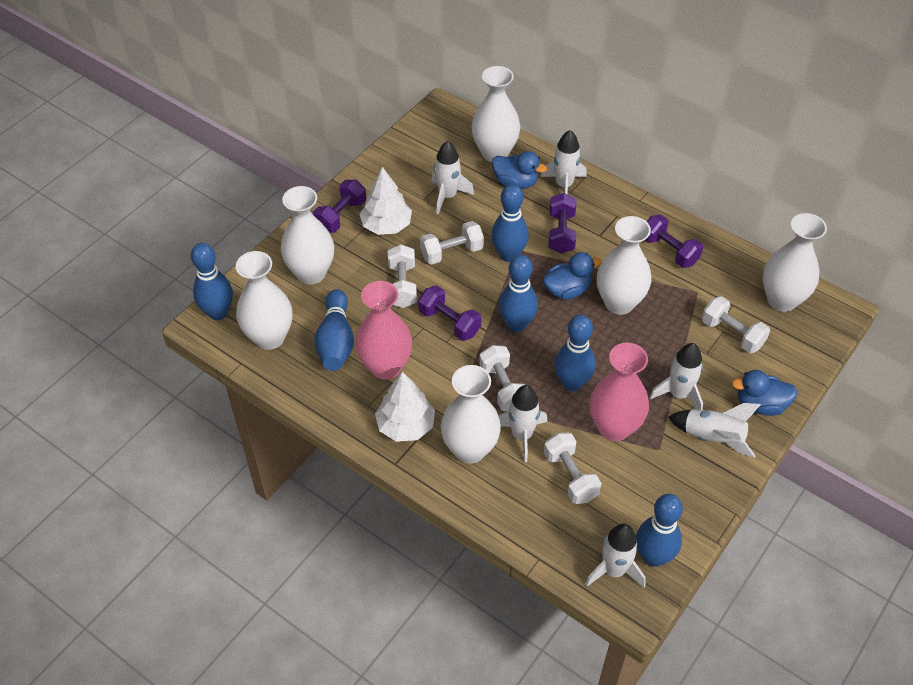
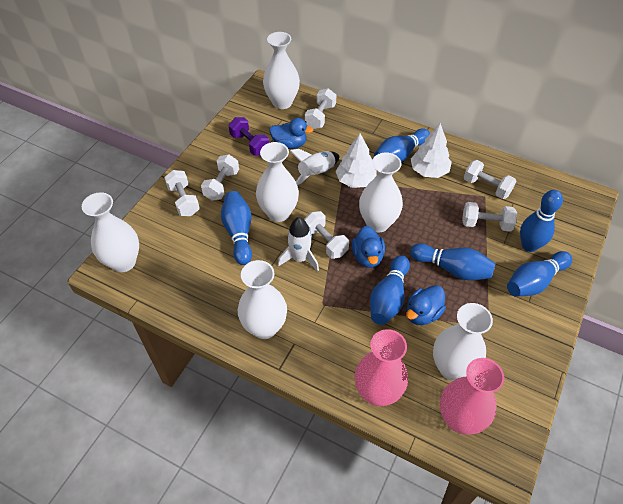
purple dumbbell: 4 -> 1
white dumbbell: 5 -> 6
white rocket: 6 -> 2

